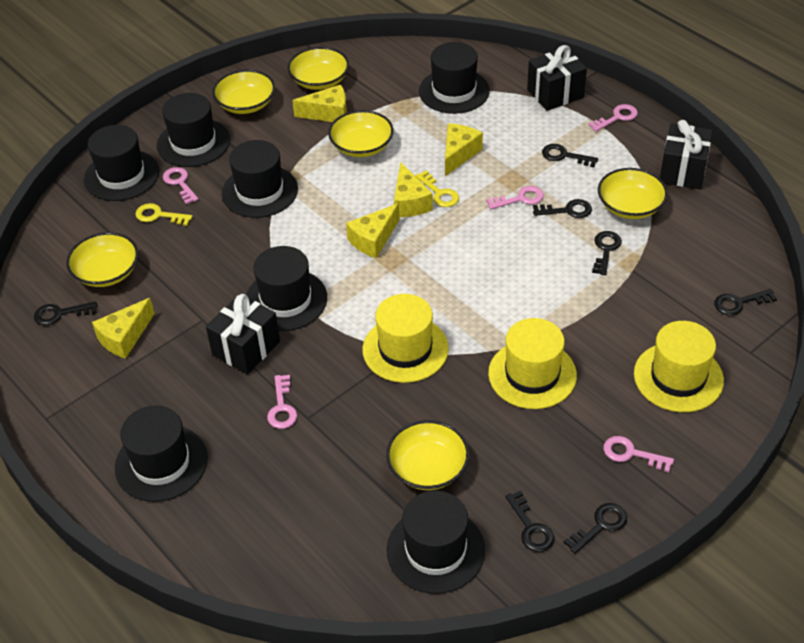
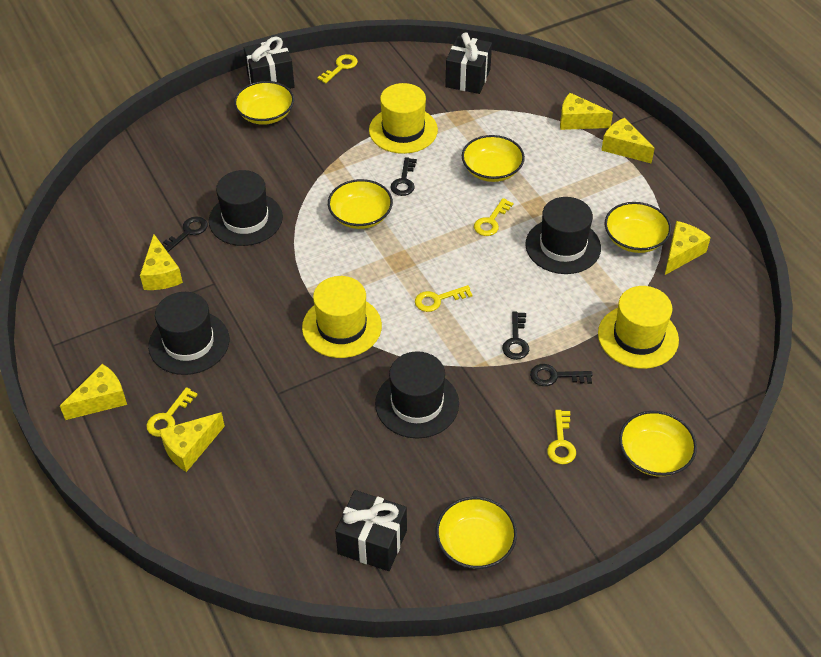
black hat: 7 -> 4
black key: 7 -> 4
pink key: 5 -> 0
yellow cheese: 5 -> 6
yellow key: 2 -> 5

